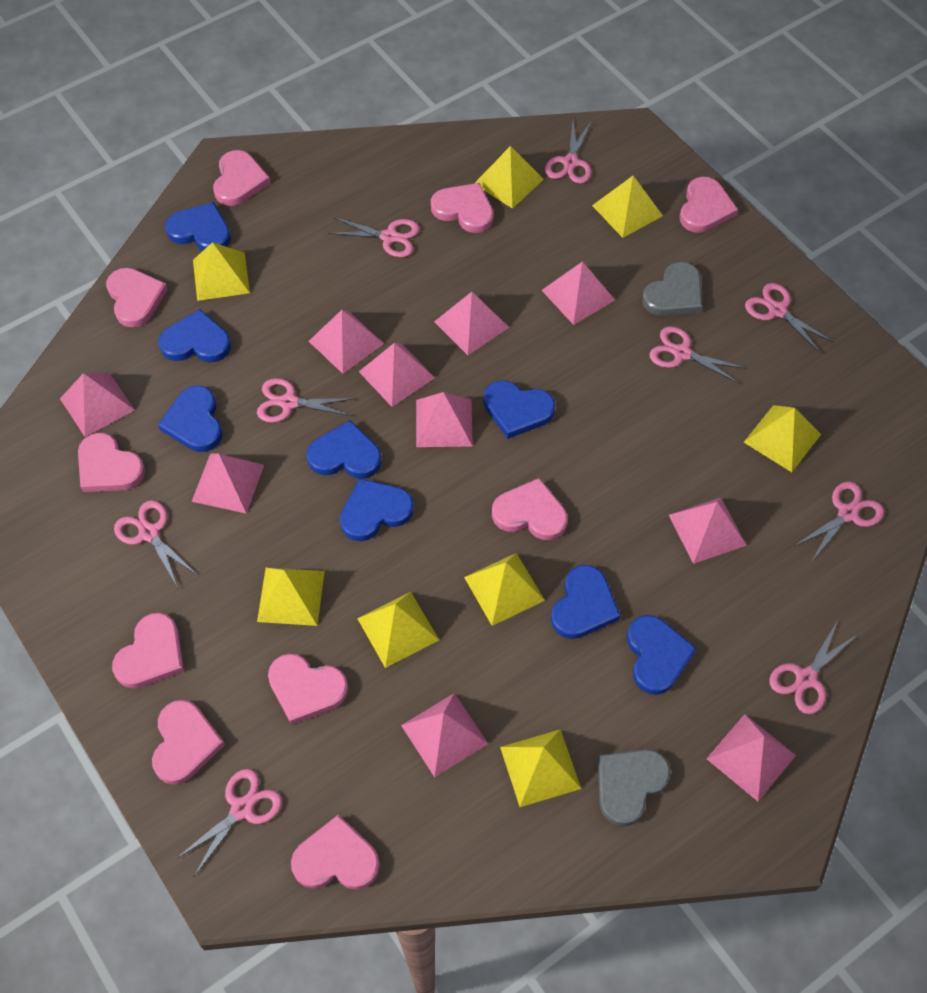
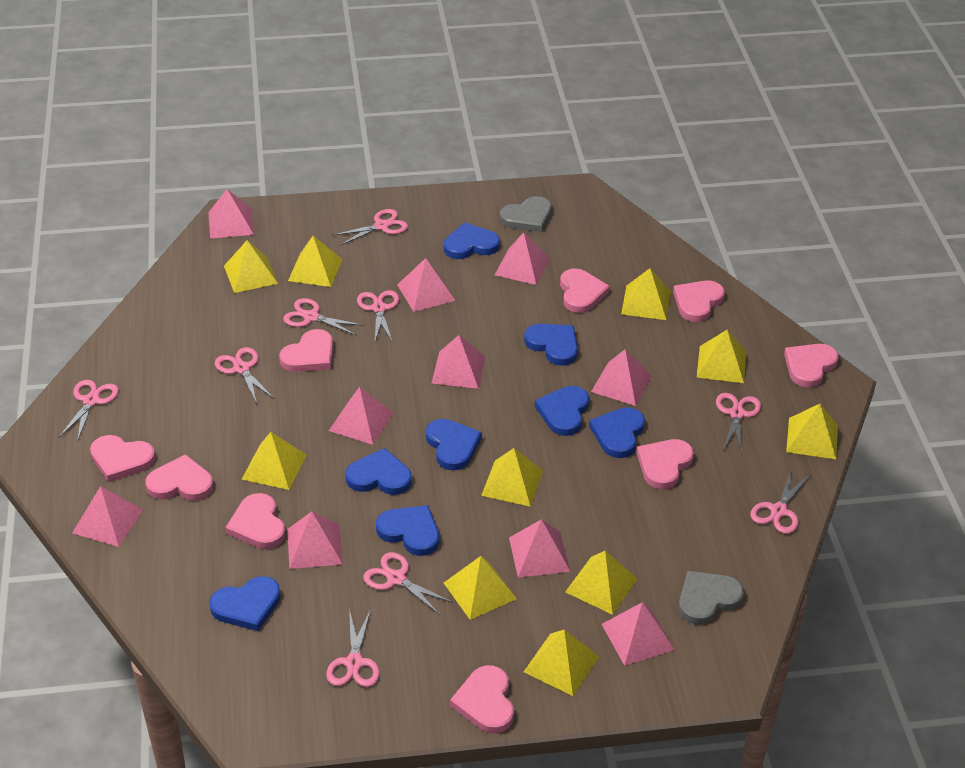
pink heart: 10 -> 9
yellow pyramid: 8 -> 10

